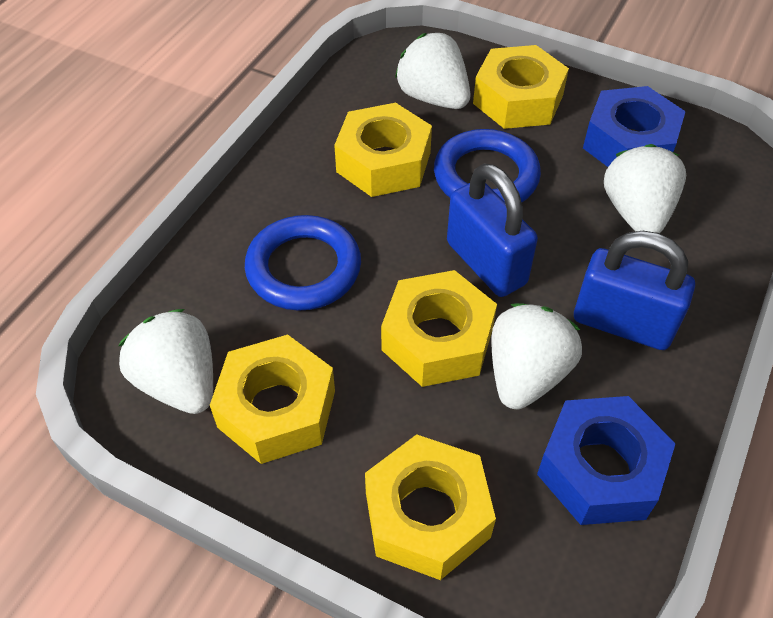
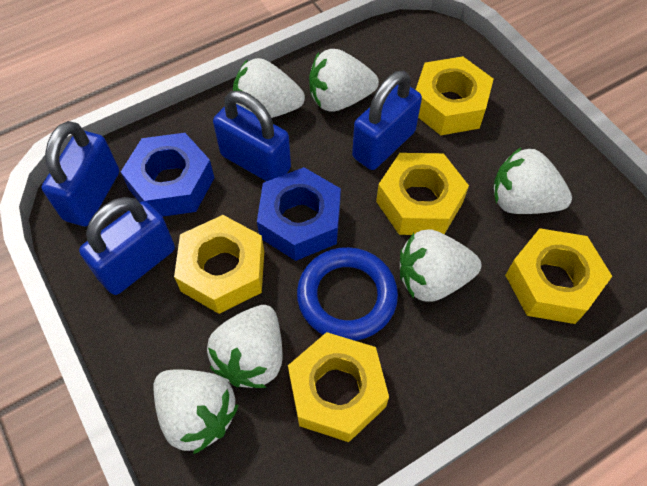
blue padlock: 2 -> 4
blue ring: 2 -> 1
white strawberry: 4 -> 6

